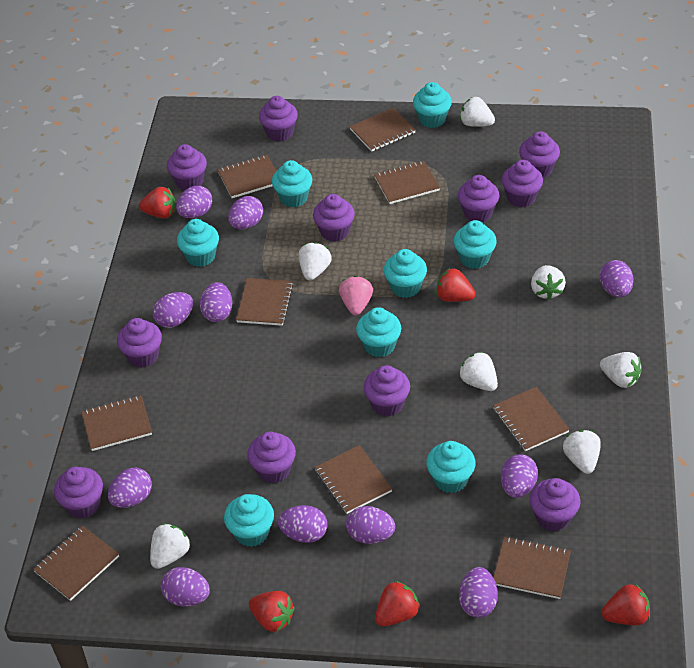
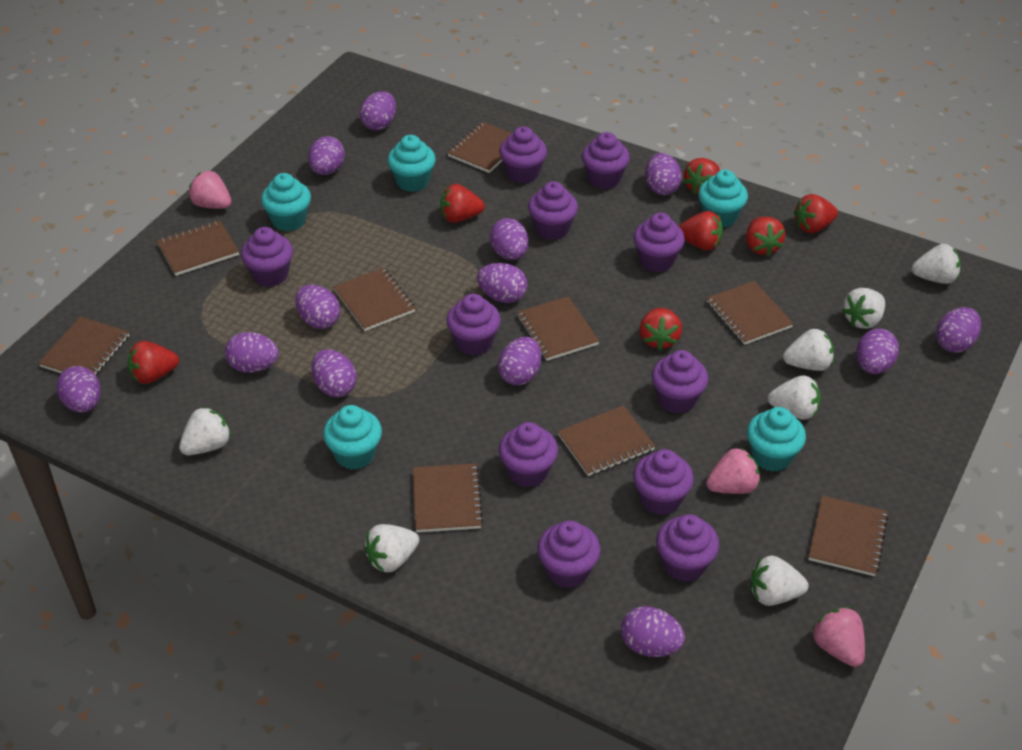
pink strawberry: 1 -> 3
purple egg: 11 -> 13
red strawberry: 5 -> 7
turquoise cupcake: 8 -> 5

